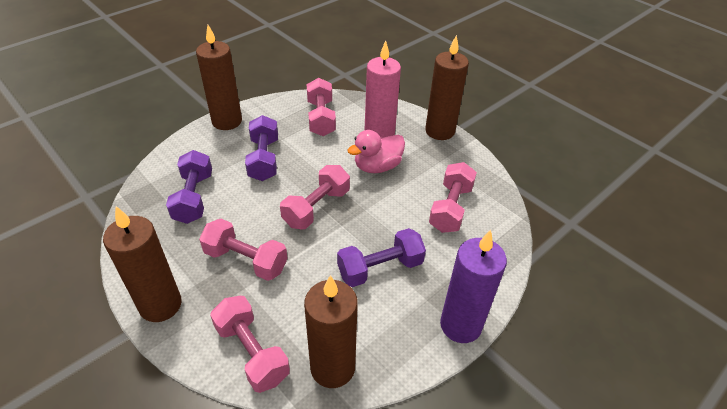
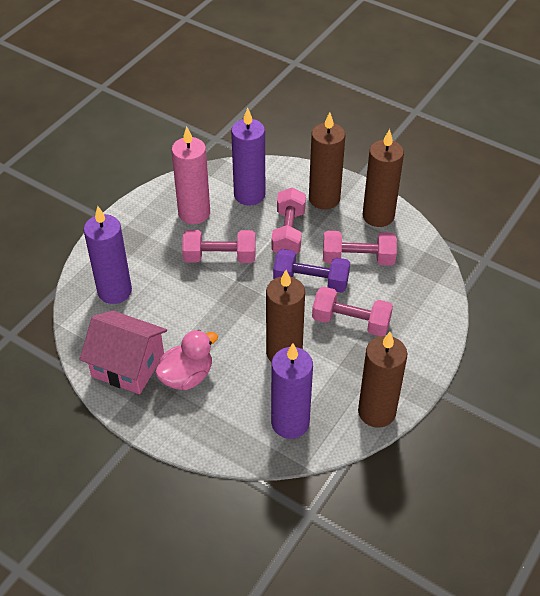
pink dumbbell: 5 -> 4
pink house: 0 -> 1
purple candle: 1 -> 3
purple dumbbell: 3 -> 1

